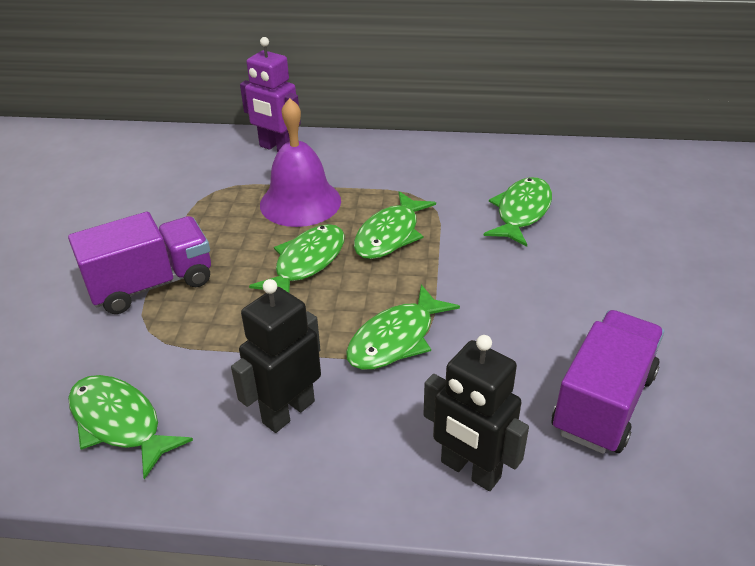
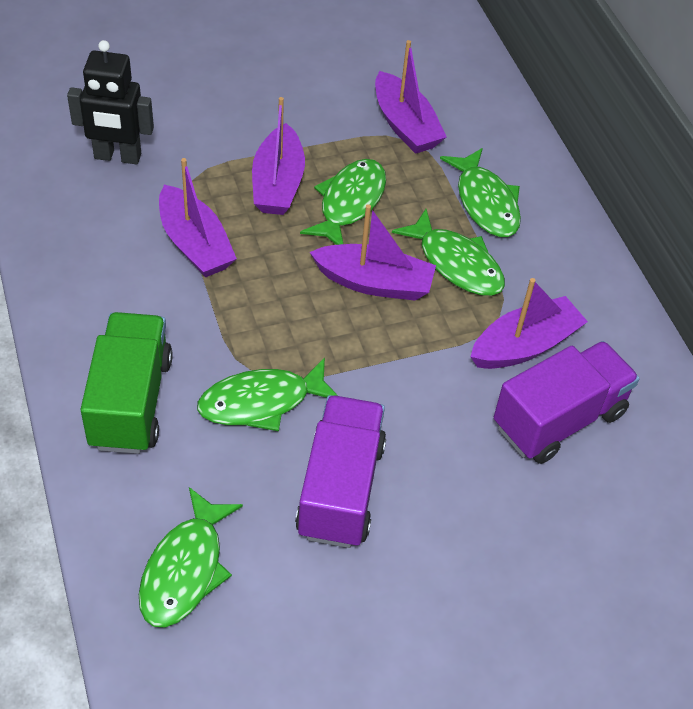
black robot: 2 -> 1
green truck: 0 -> 1
purple bell: 1 -> 0
purple boat: 0 -> 5
purple robot: 1 -> 0

